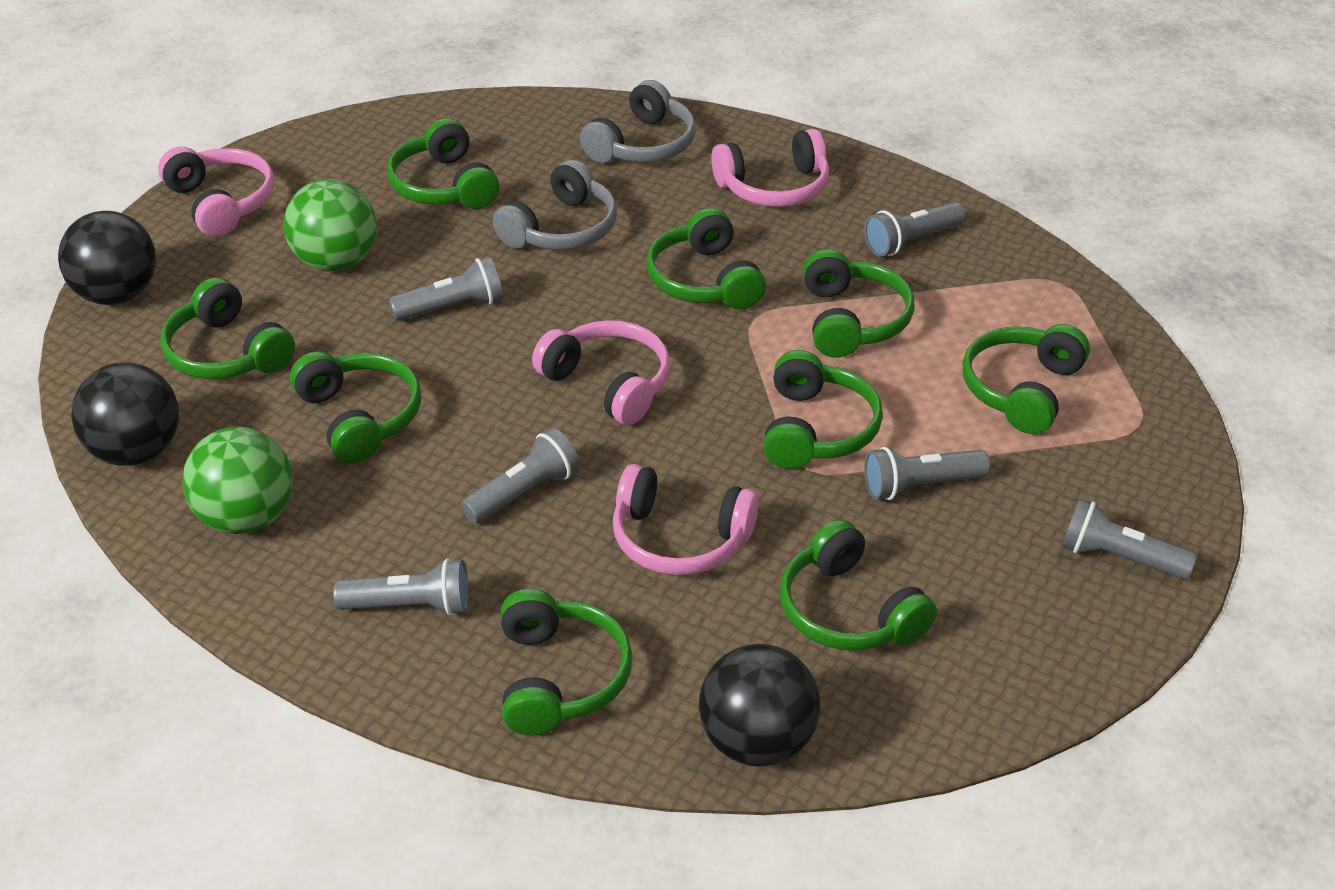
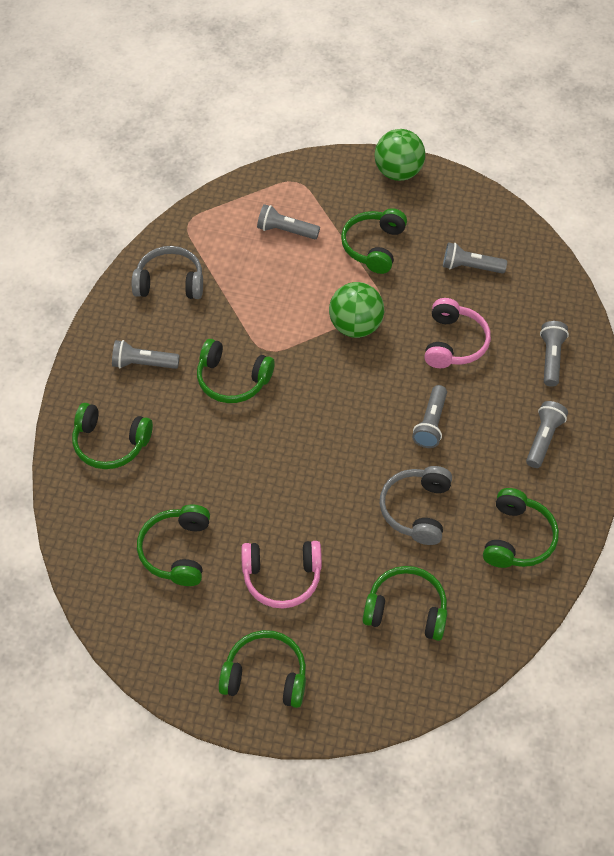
black ball: 3 -> 0
green headphones: 9 -> 7
pink headphones: 4 -> 2

